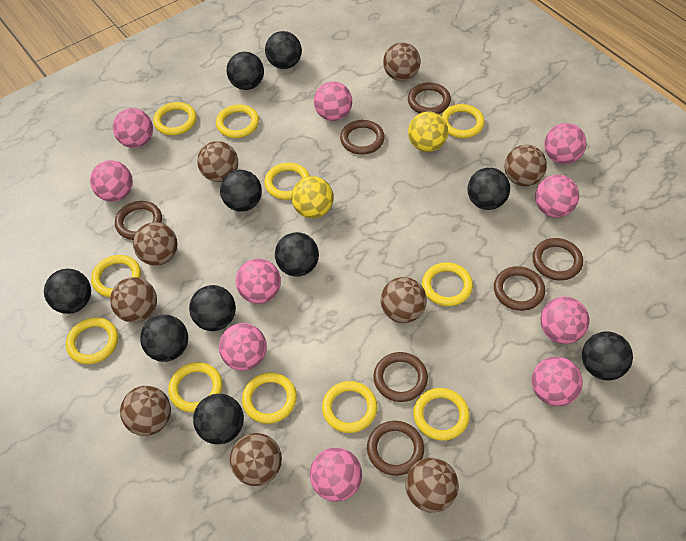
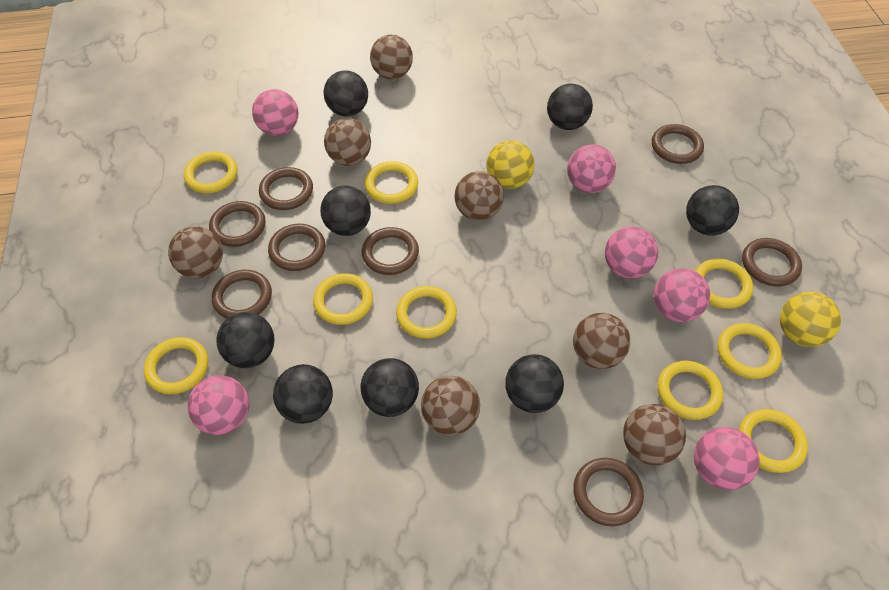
black ball: 10 -> 8
brown ball: 9 -> 7
brown ring: 7 -> 8
pink ball: 10 -> 6
yellow ring: 11 -> 9

